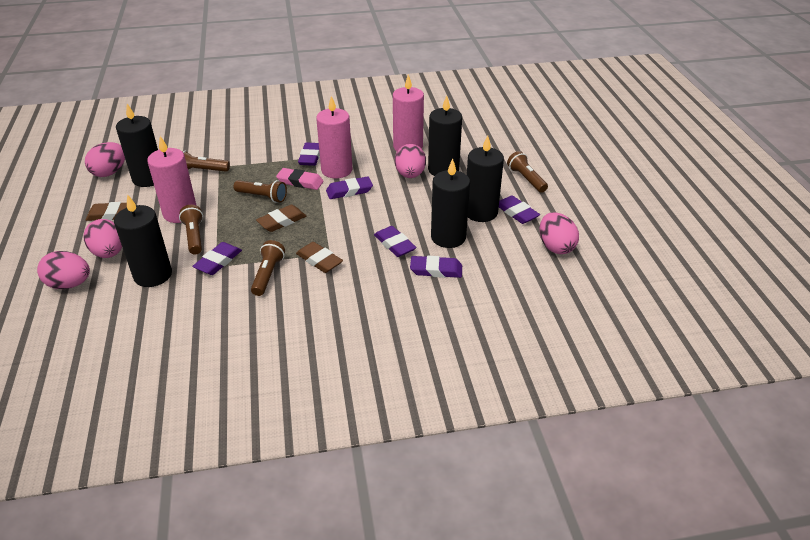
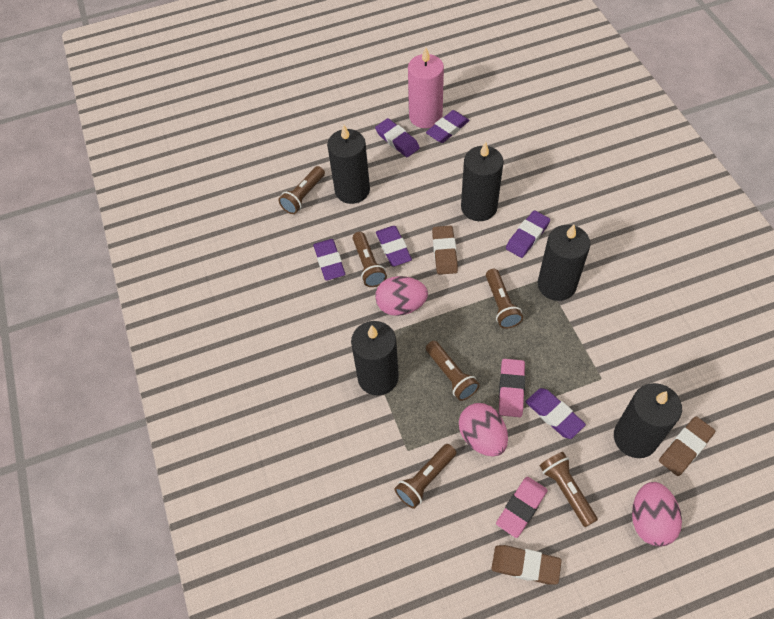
brown flashlight: 5 -> 6
pink candle: 3 -> 1
pink egg: 5 -> 3
pink eraser: 1 -> 2

